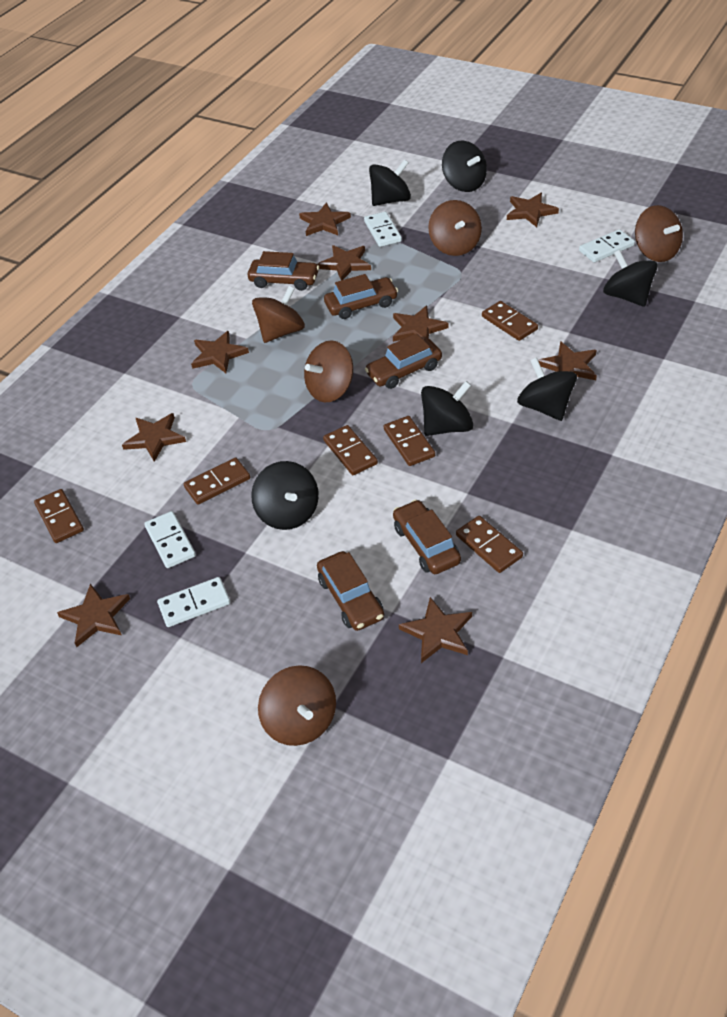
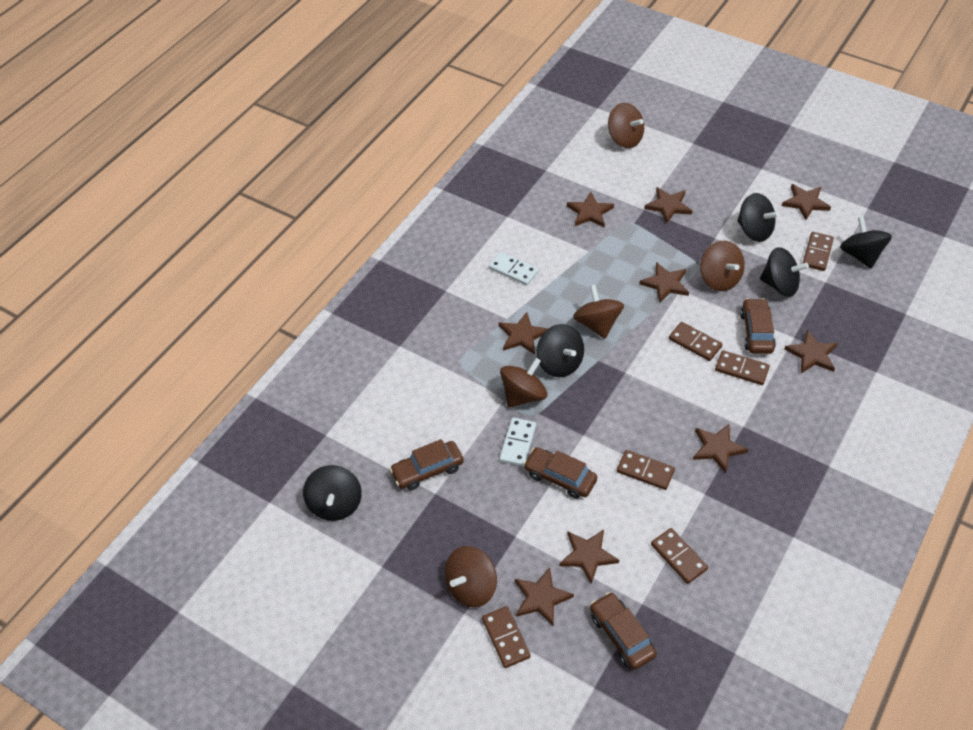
black spinning top: 6 -> 5
brown car: 5 -> 4
white domino: 4 -> 2

